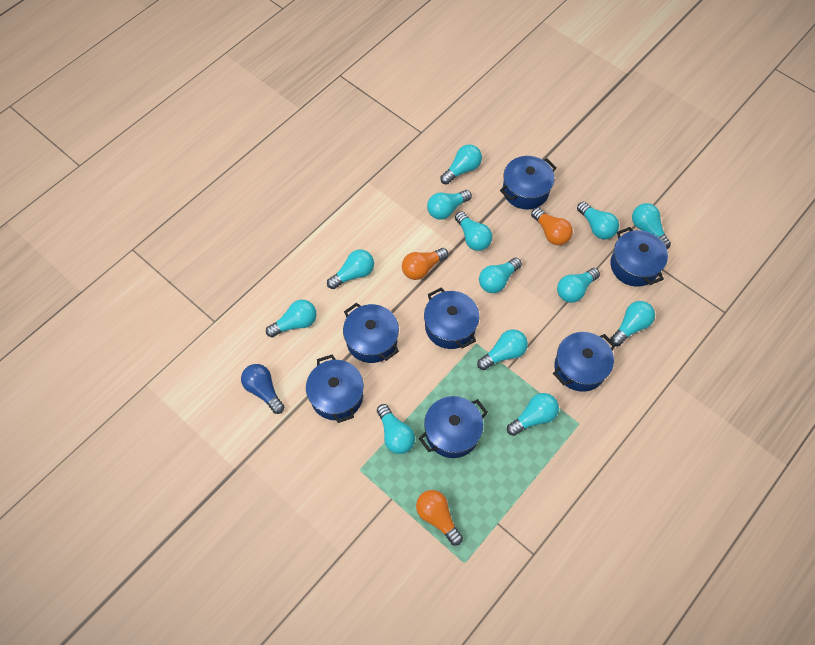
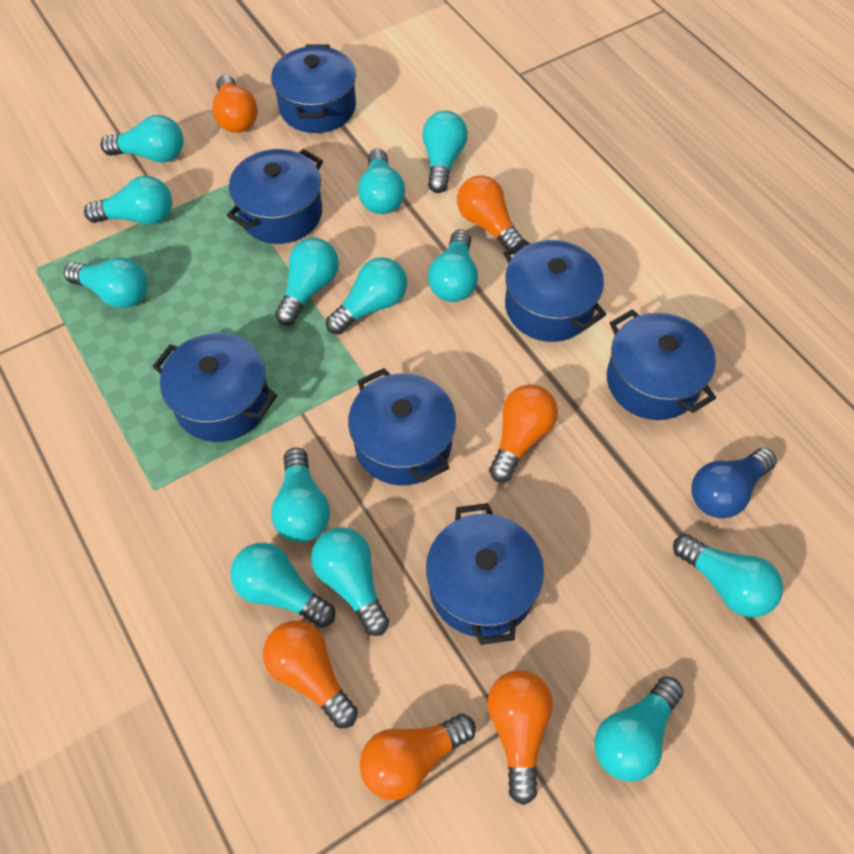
orange light bulb: 3 -> 6

